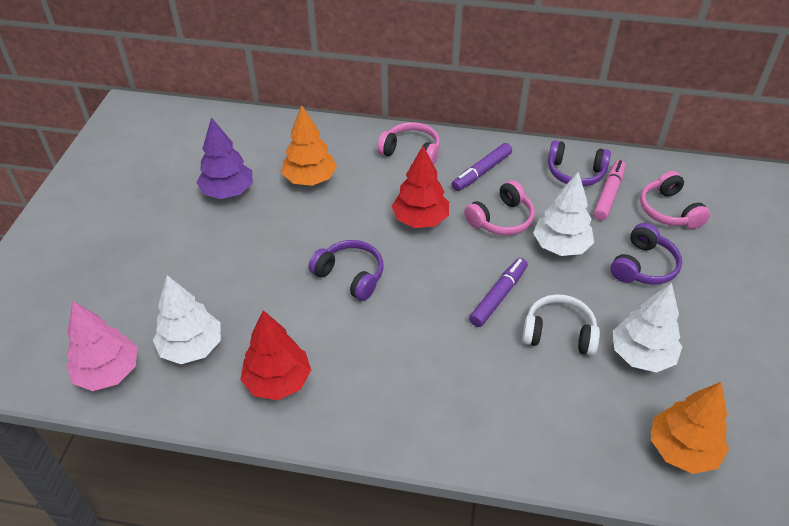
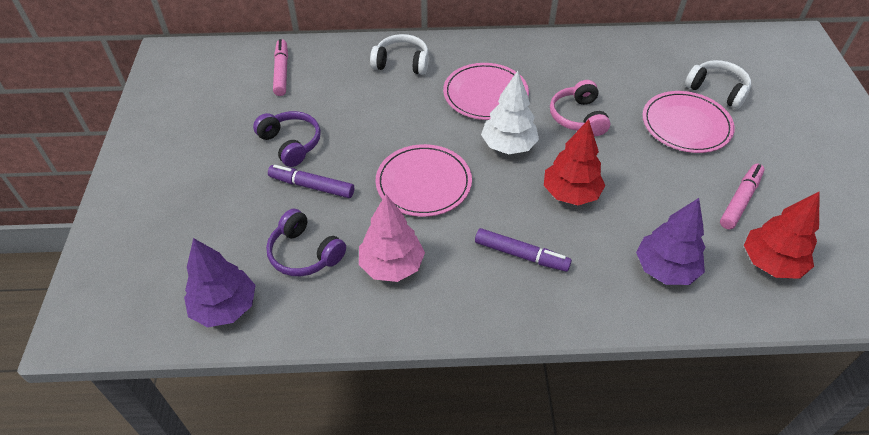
orange tree: 2 -> 0
pink headphones: 3 -> 1
pink marker: 1 -> 2
pink plate: 0 -> 3
purple headphones: 3 -> 2
purple tree: 1 -> 2
white headphones: 1 -> 2
white tree: 3 -> 1

